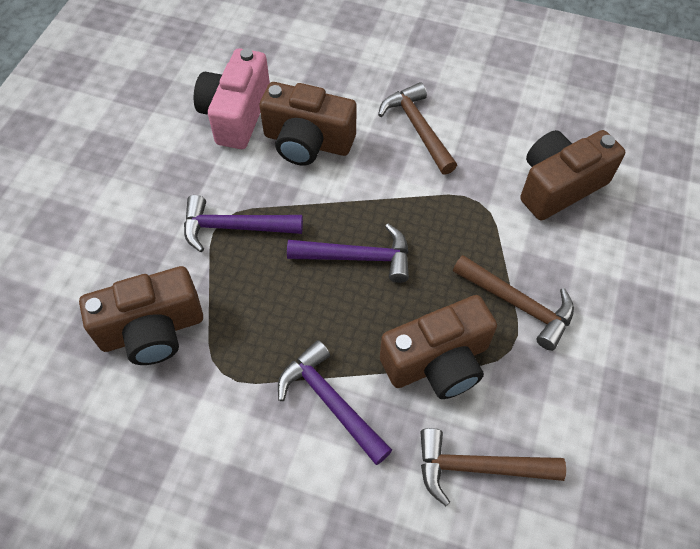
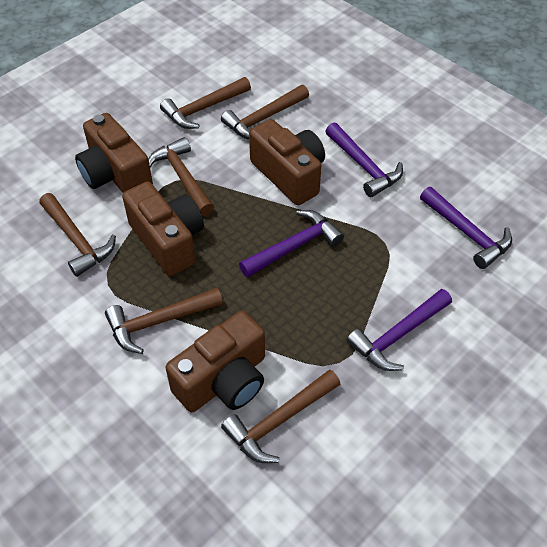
brown hammer: 3 -> 6
pink camera: 1 -> 0
purple hammer: 3 -> 4

